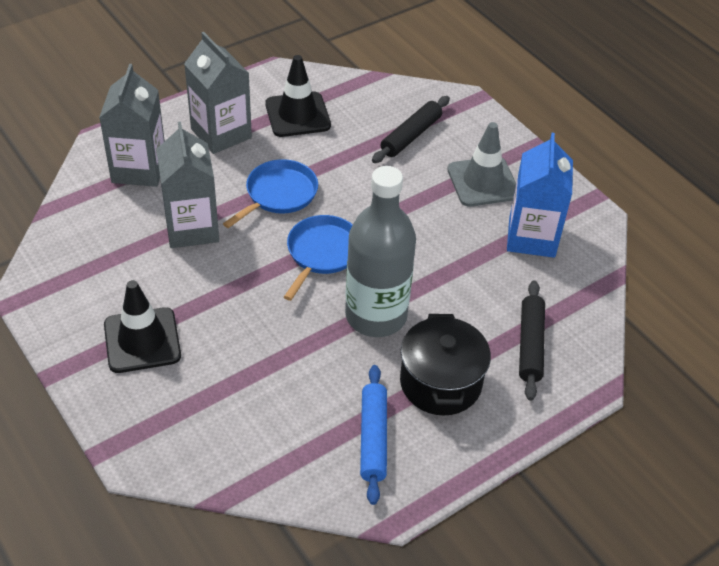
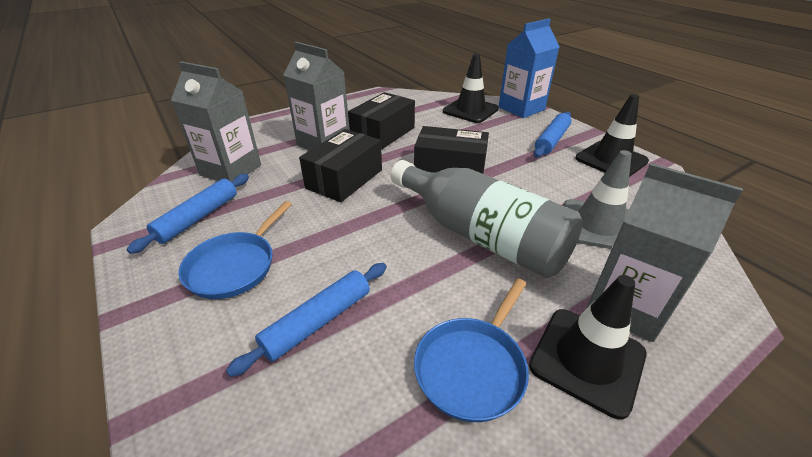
black box: 0 -> 3
black pot: 1 -> 0
black rolling pin: 2 -> 0
black traffic cone: 2 -> 3
blue rolling pin: 1 -> 3

